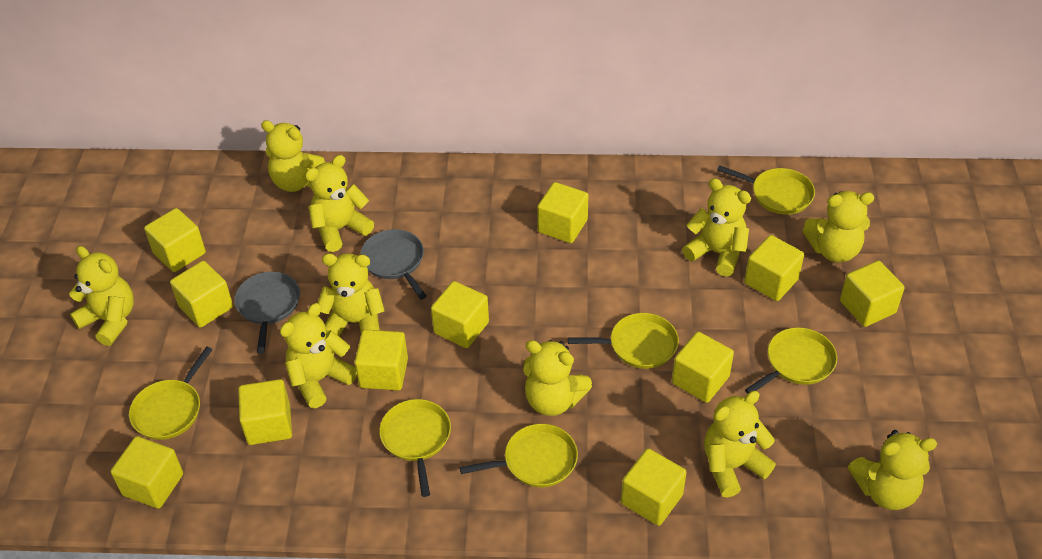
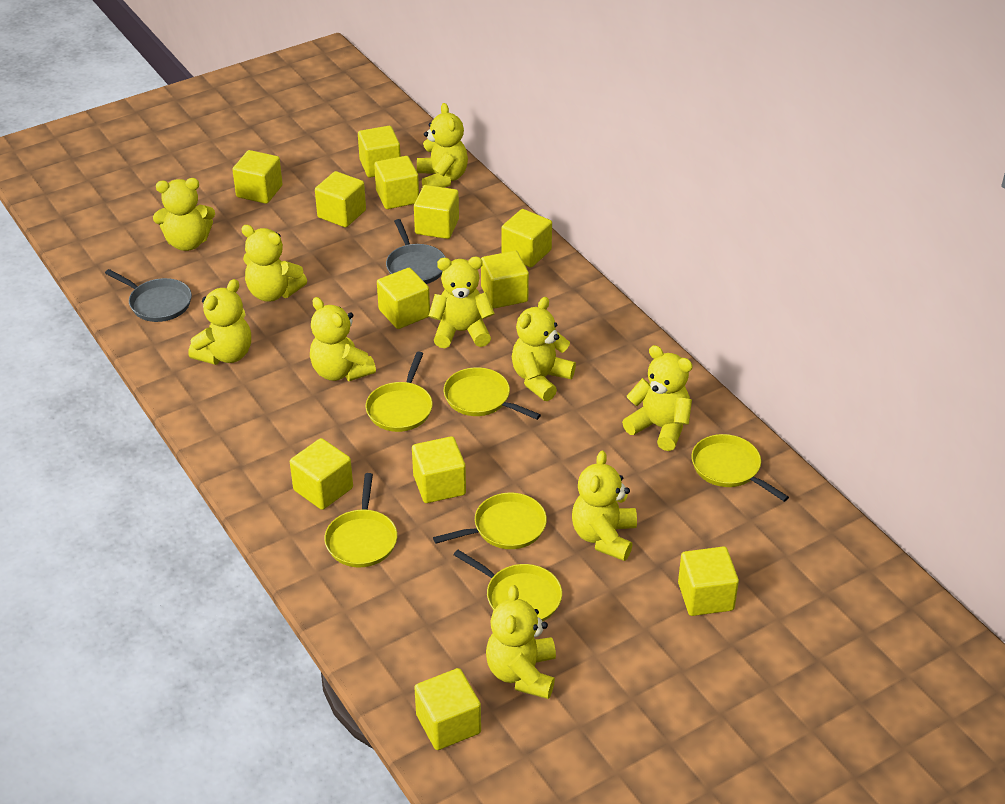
yellow cube: 11 -> 12

